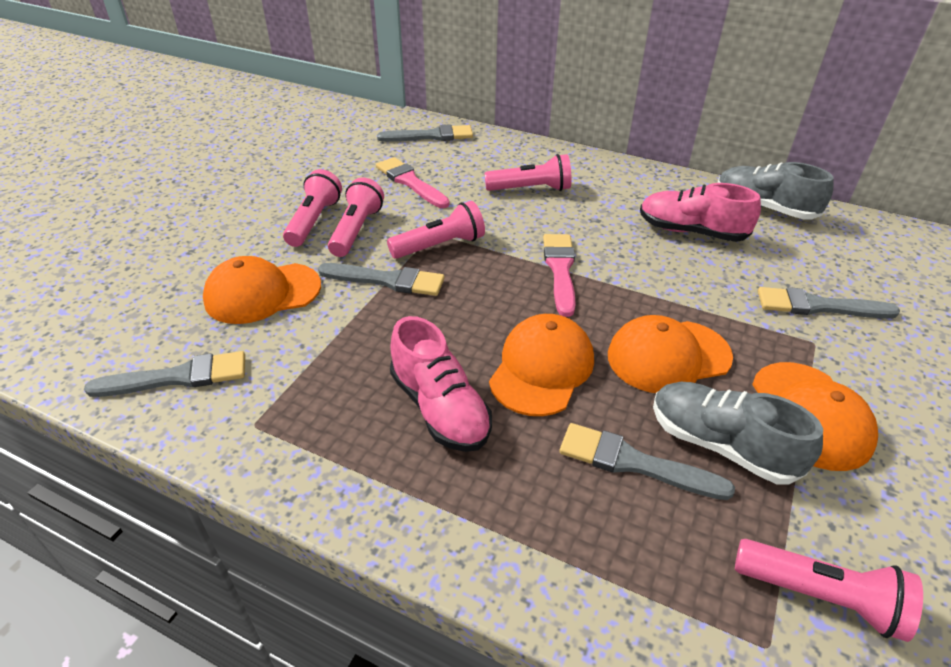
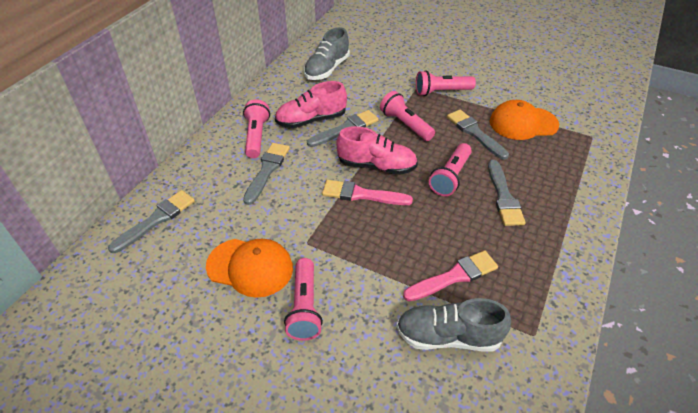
orange cap: 4 -> 2

